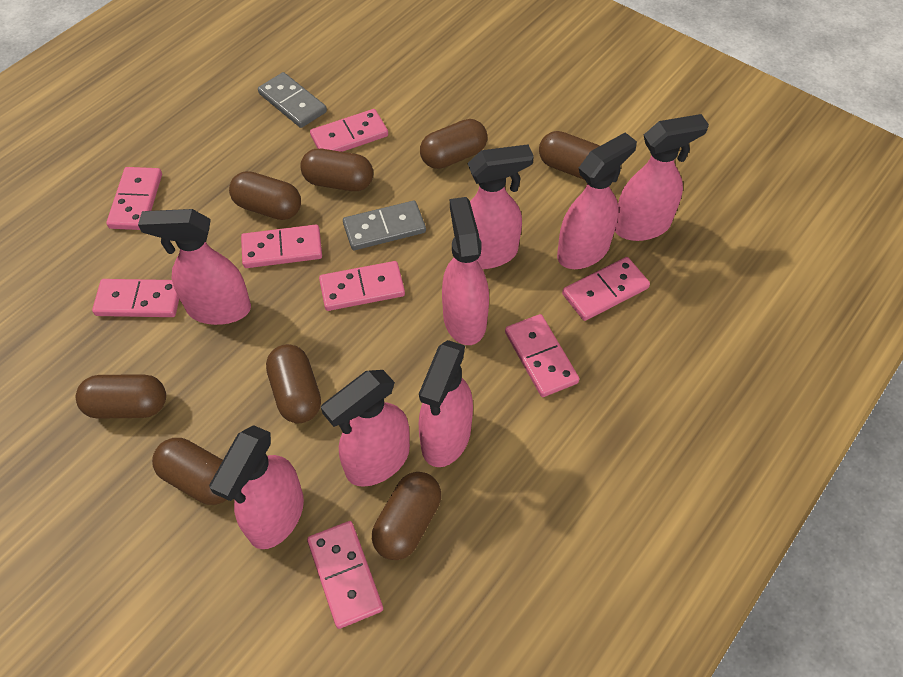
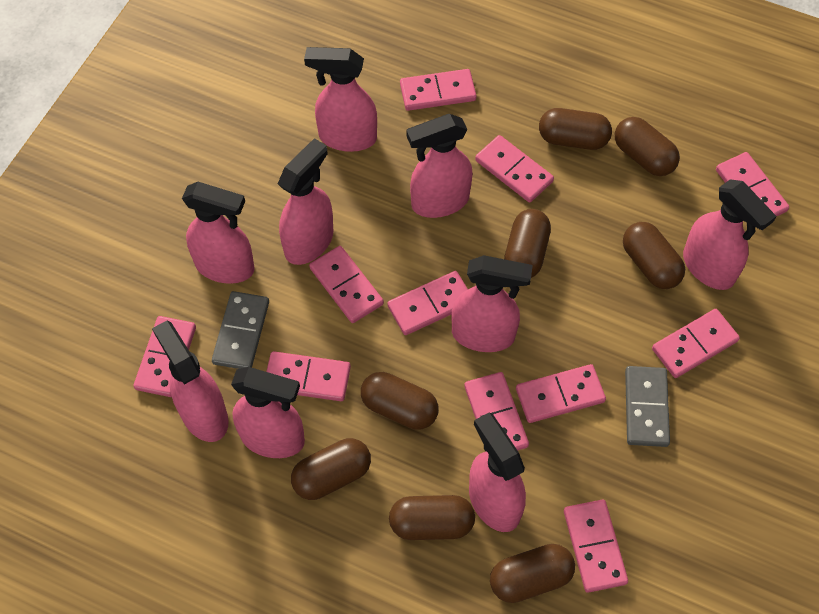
pink domino: 8 -> 11
pink spray bottle: 8 -> 9

